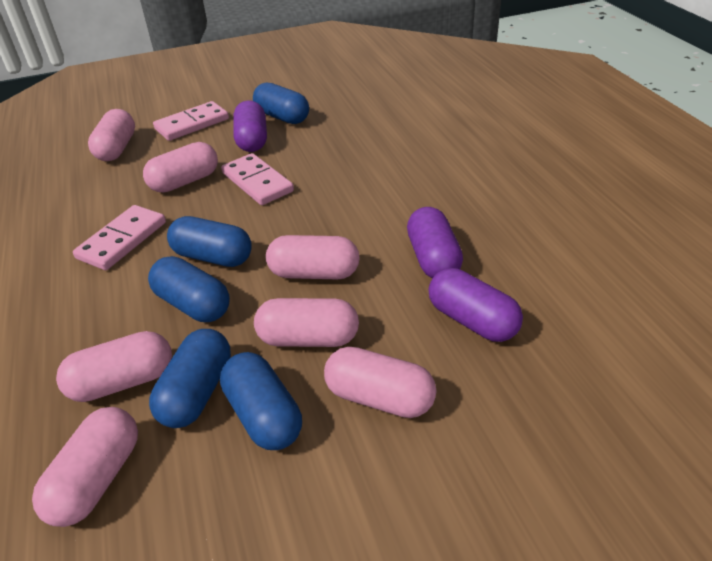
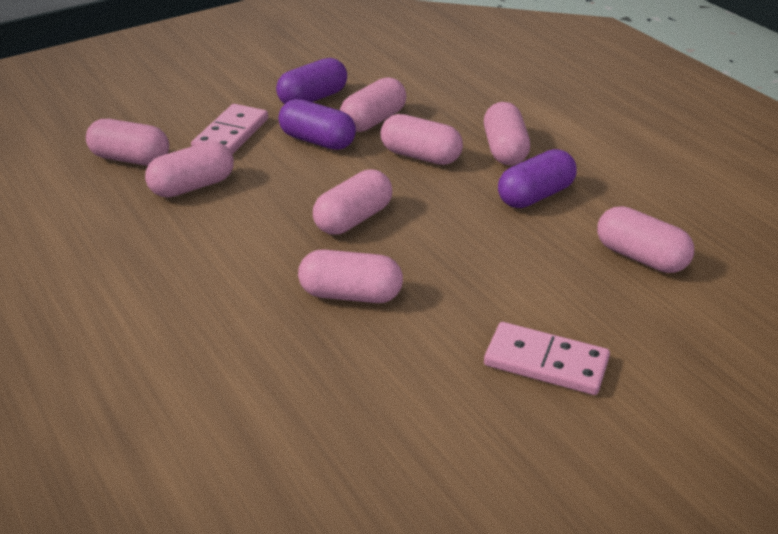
blue capsule: 5 -> 0
pink capsule: 7 -> 8
pink domino: 3 -> 2

